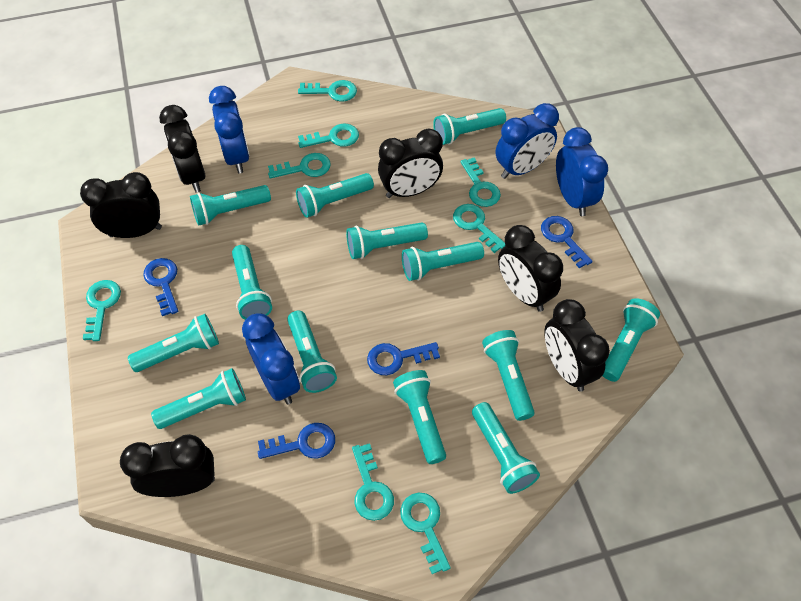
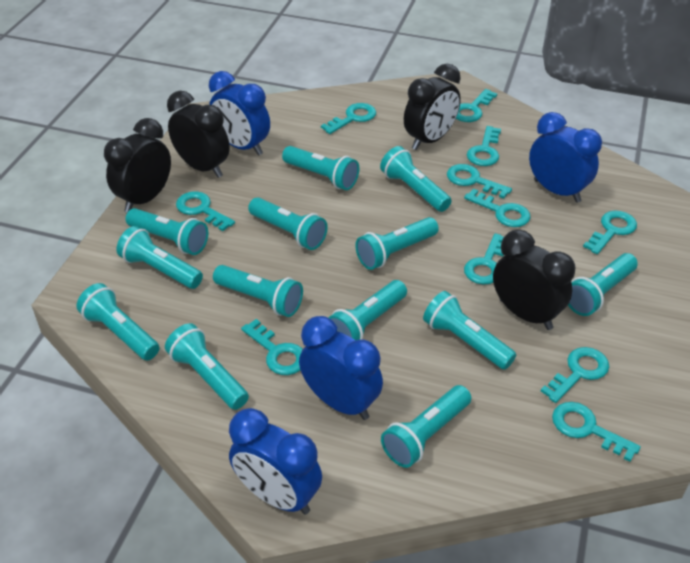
black clock: 6 -> 4
blue key: 4 -> 0
turquoise key: 8 -> 11

